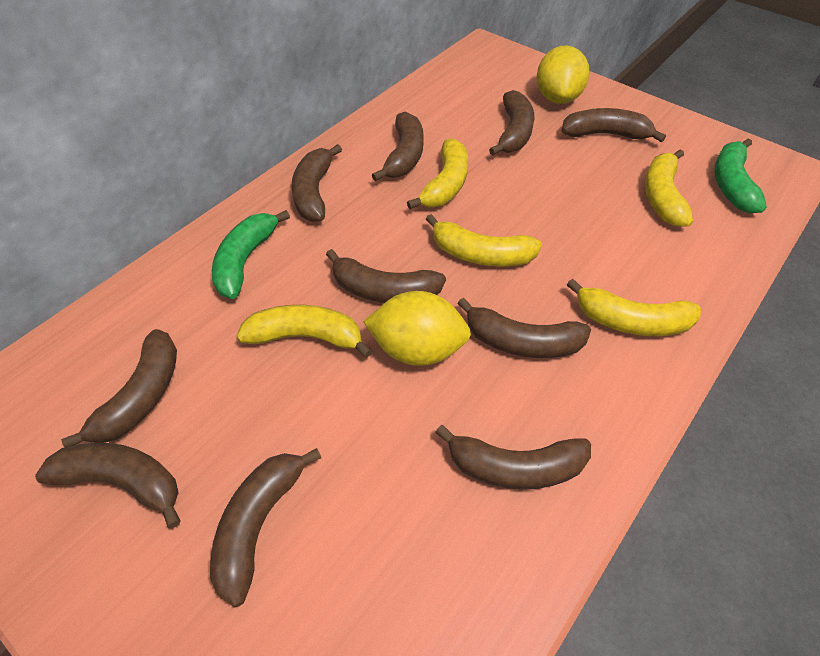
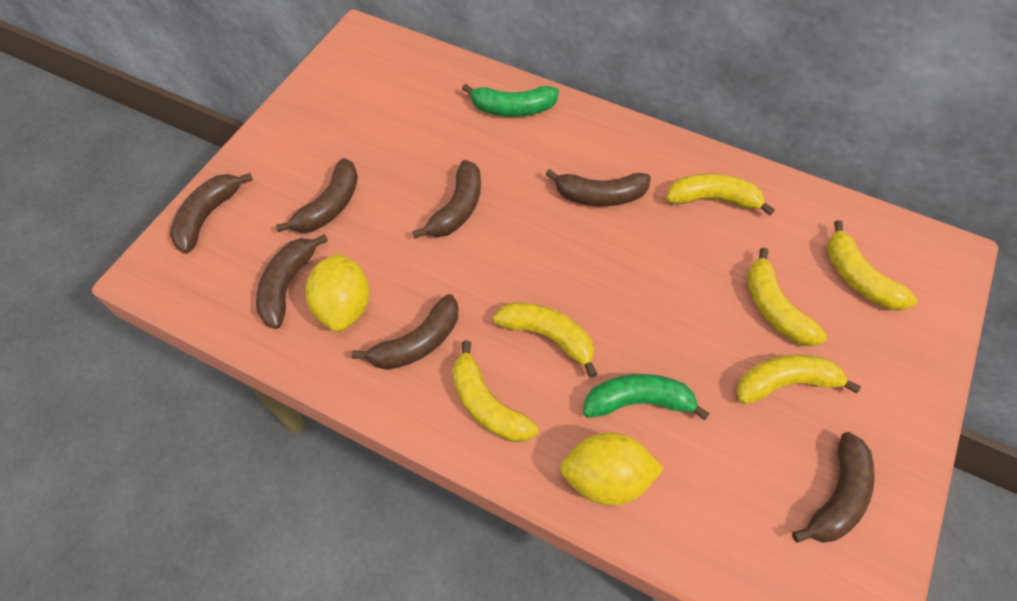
brown banana: 10 -> 7
yellow banana: 5 -> 6

